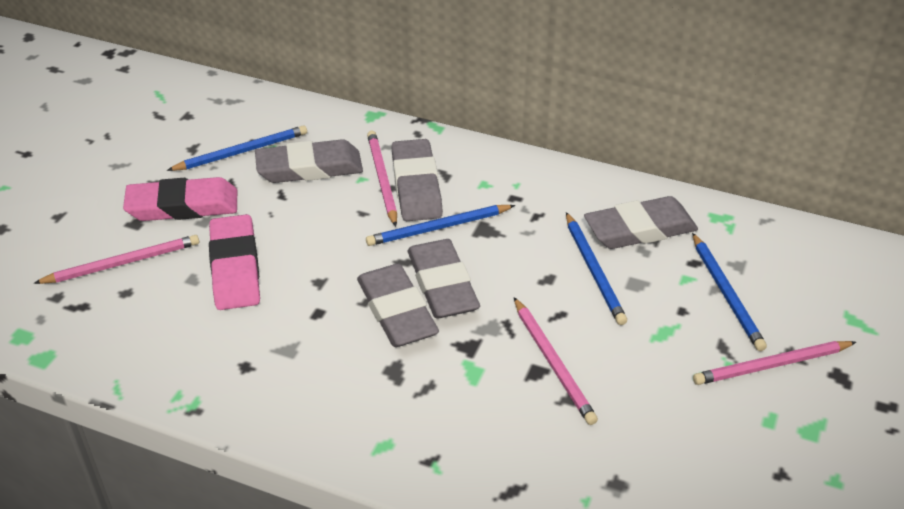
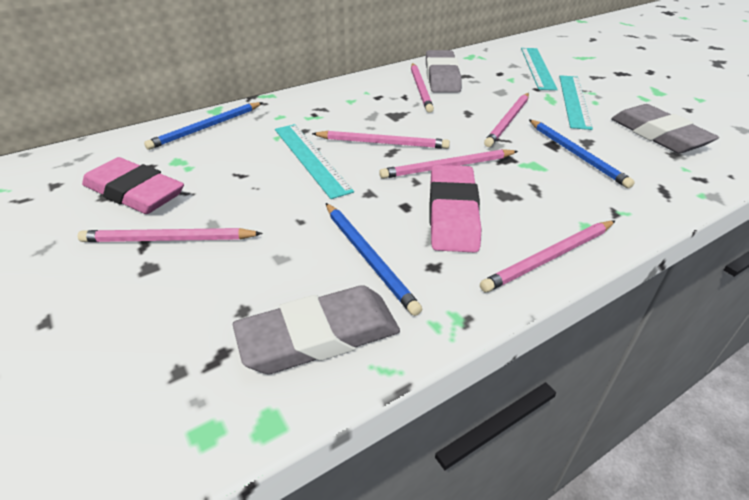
blue pencil: 4 -> 3
grey eraser: 5 -> 3
pink pencil: 4 -> 6
turquoise ruler: 0 -> 3

